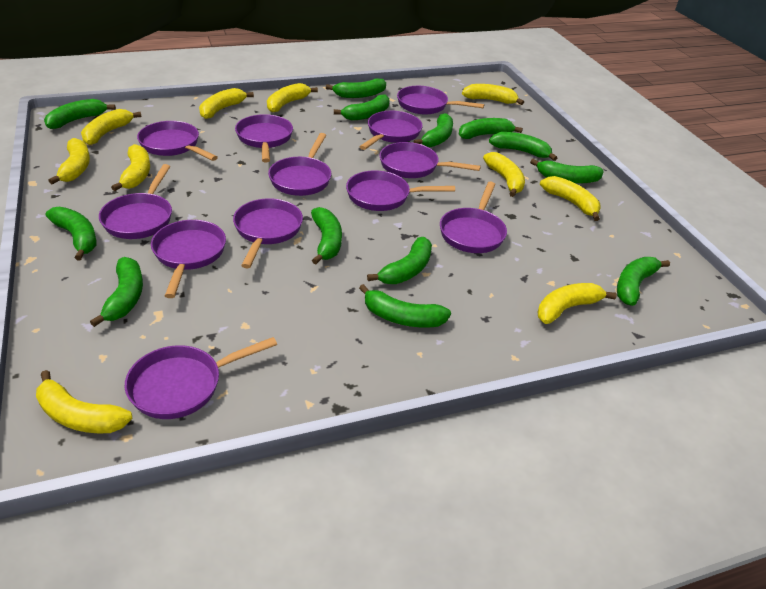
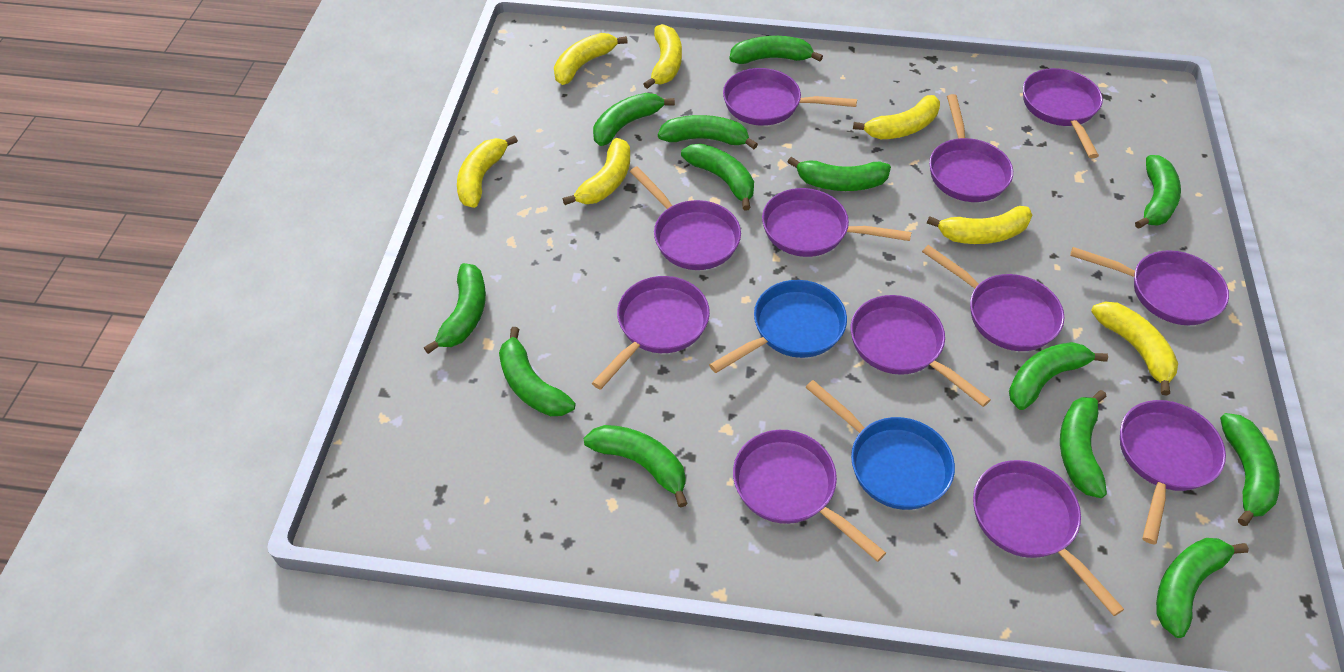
blue pan: 0 -> 2
yellow banana: 10 -> 7

